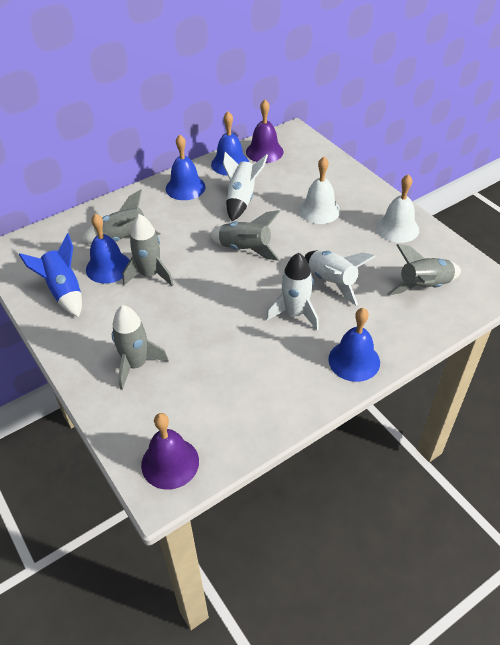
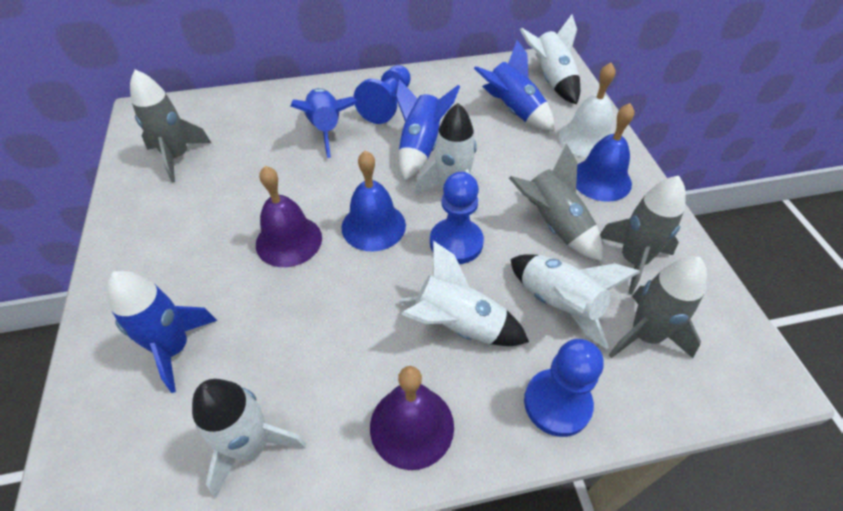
blue bell: 4 -> 2
blue pawn: 0 -> 3
blue rocket: 1 -> 4
grey rocket: 5 -> 4
white bell: 2 -> 1
white rocket: 3 -> 5

